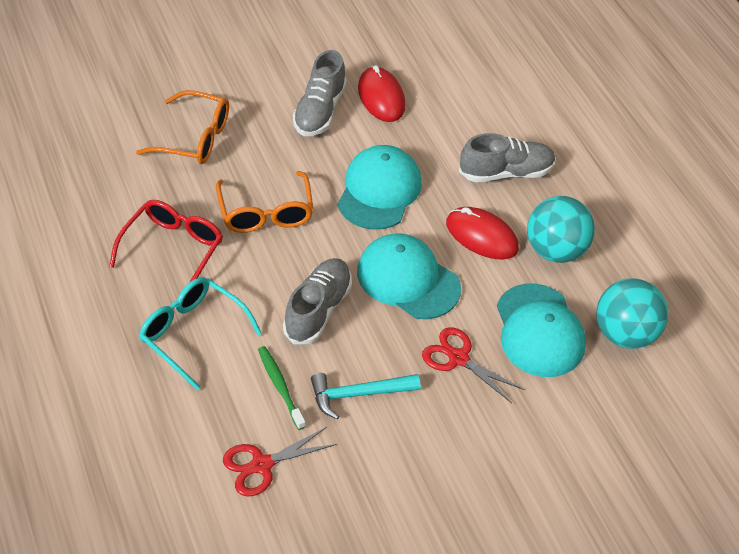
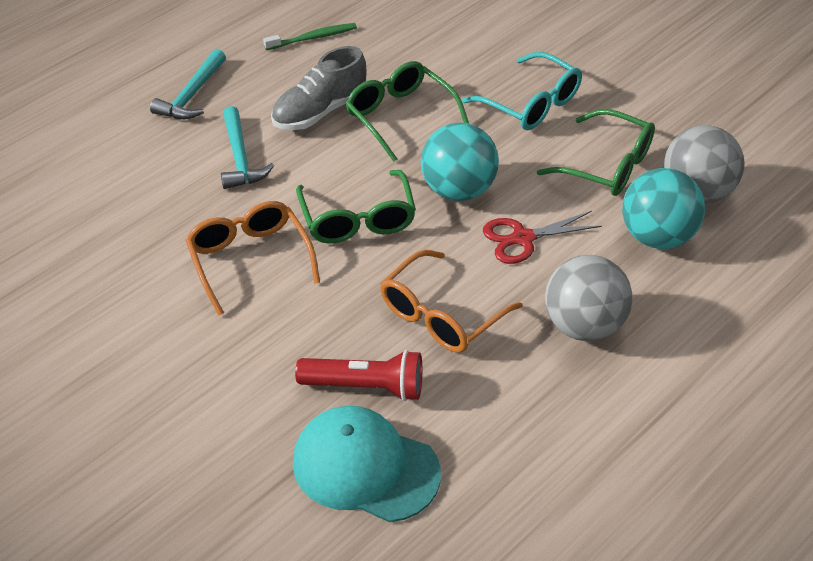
green glasses: 0 -> 3
grey ball: 0 -> 2
grey shoe: 3 -> 1
red flashlight: 0 -> 1
red glasses: 1 -> 0
red mouse: 2 -> 0
red scissors: 2 -> 1
turquoise cap: 3 -> 1
turquoise hammer: 1 -> 2

